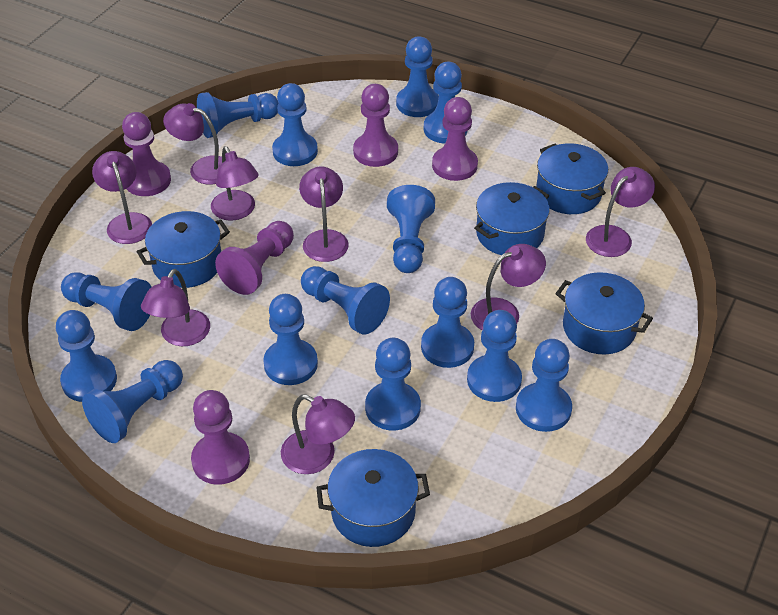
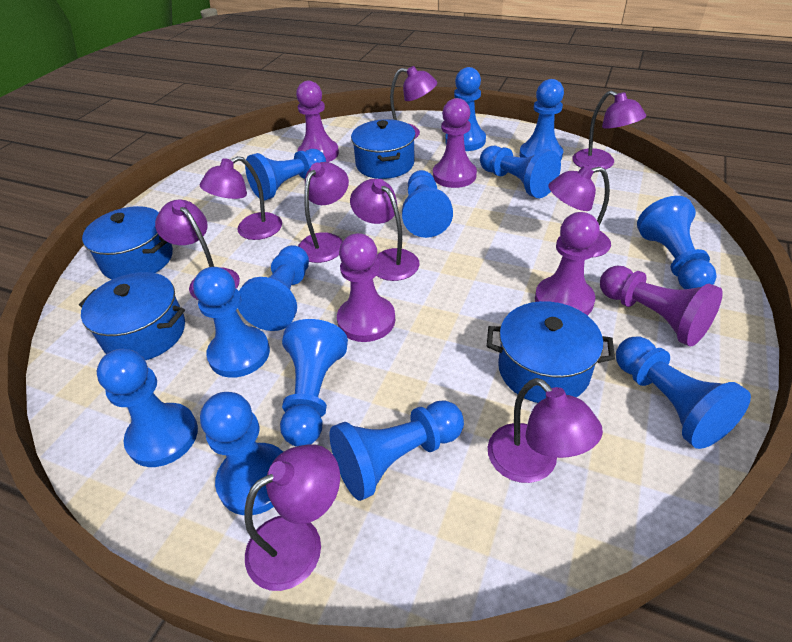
blue pawn: 14 -> 13
blue pot: 5 -> 4
purple lamp: 8 -> 9

